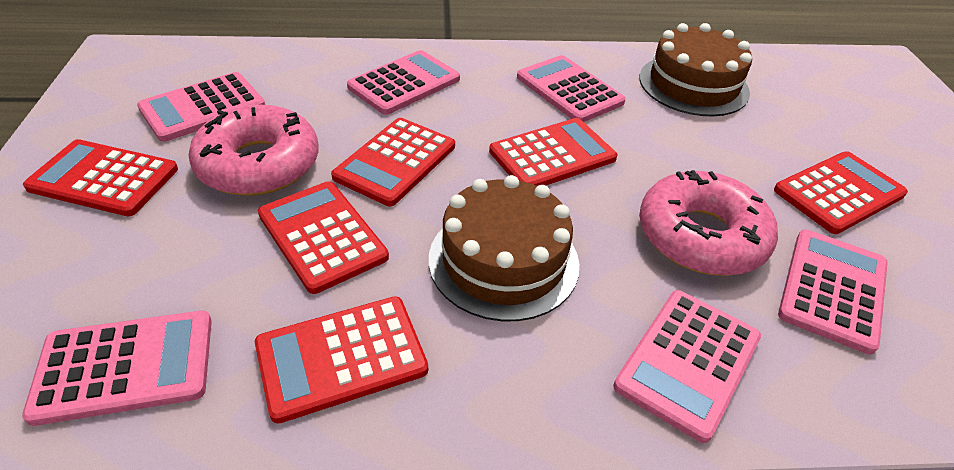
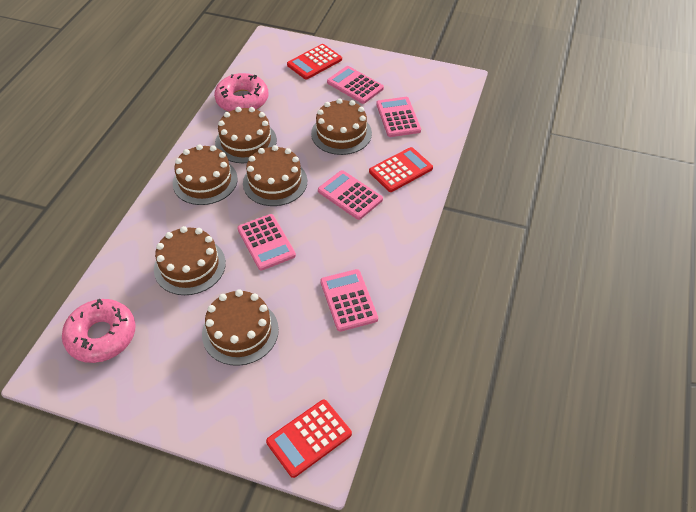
brown cake: 2 -> 6
pink calculator: 6 -> 5
red calculator: 6 -> 3

